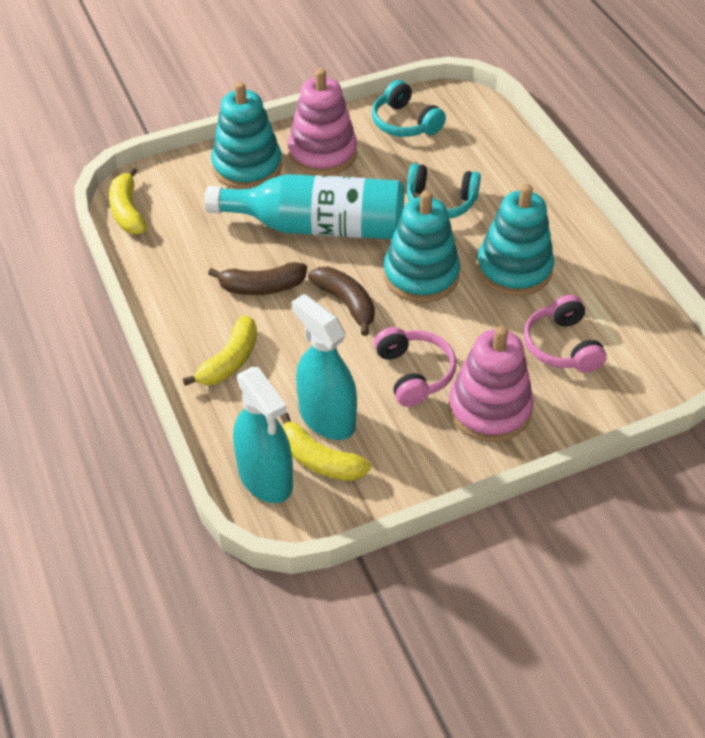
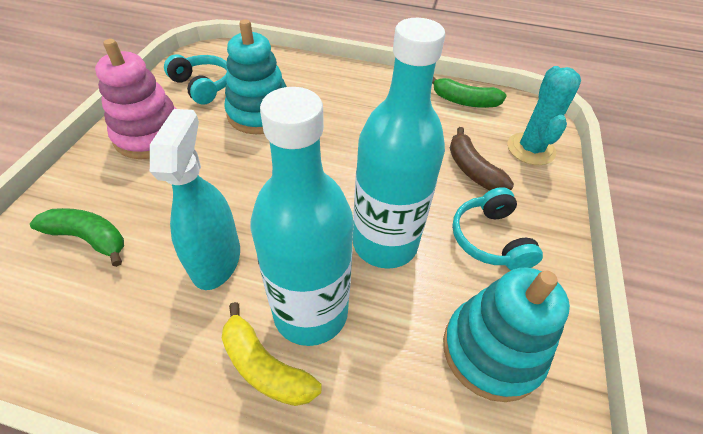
brown banana: 2 -> 1
green banana: 0 -> 2
pink headphones: 2 -> 0
pink stacking toy: 2 -> 1
turquoise bottle: 1 -> 2
turquoise cactus: 0 -> 1
turquoise spray bottle: 2 -> 1
turquoise stacking toy: 3 -> 2
yellow banana: 3 -> 1

